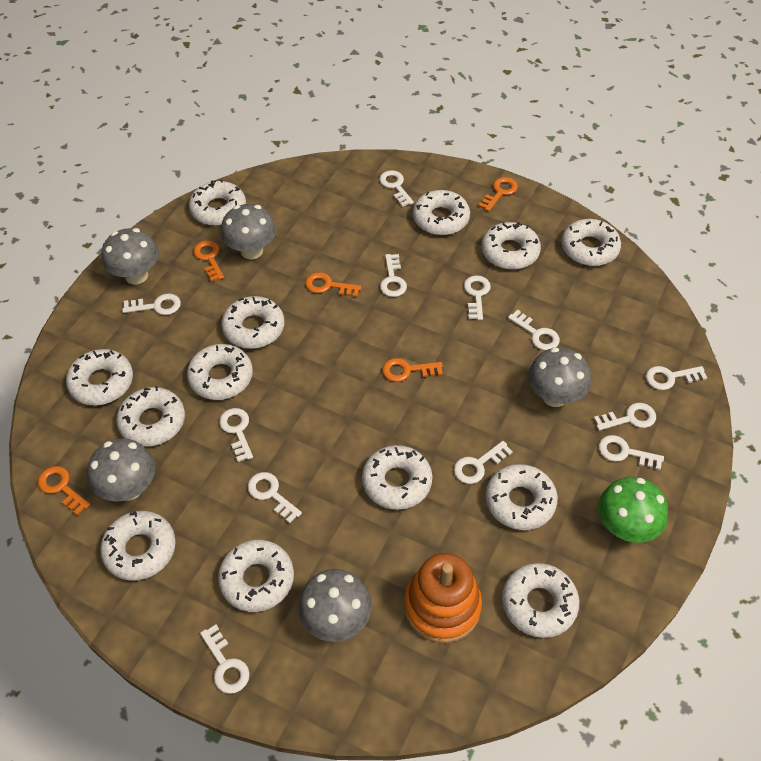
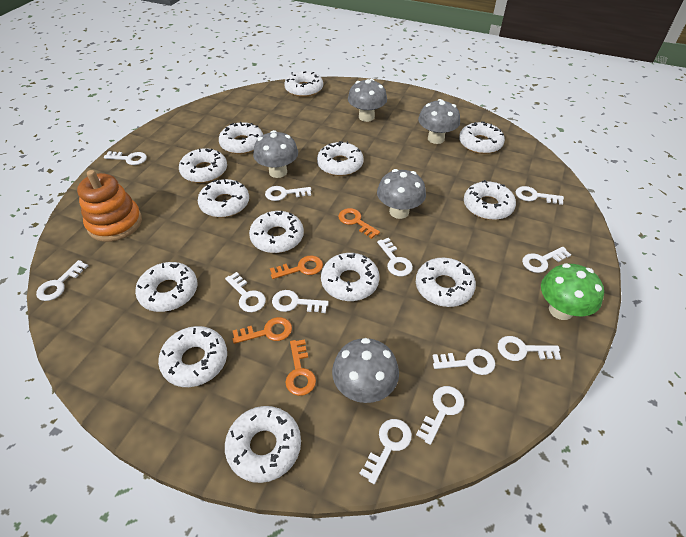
orange key: 5 -> 4

